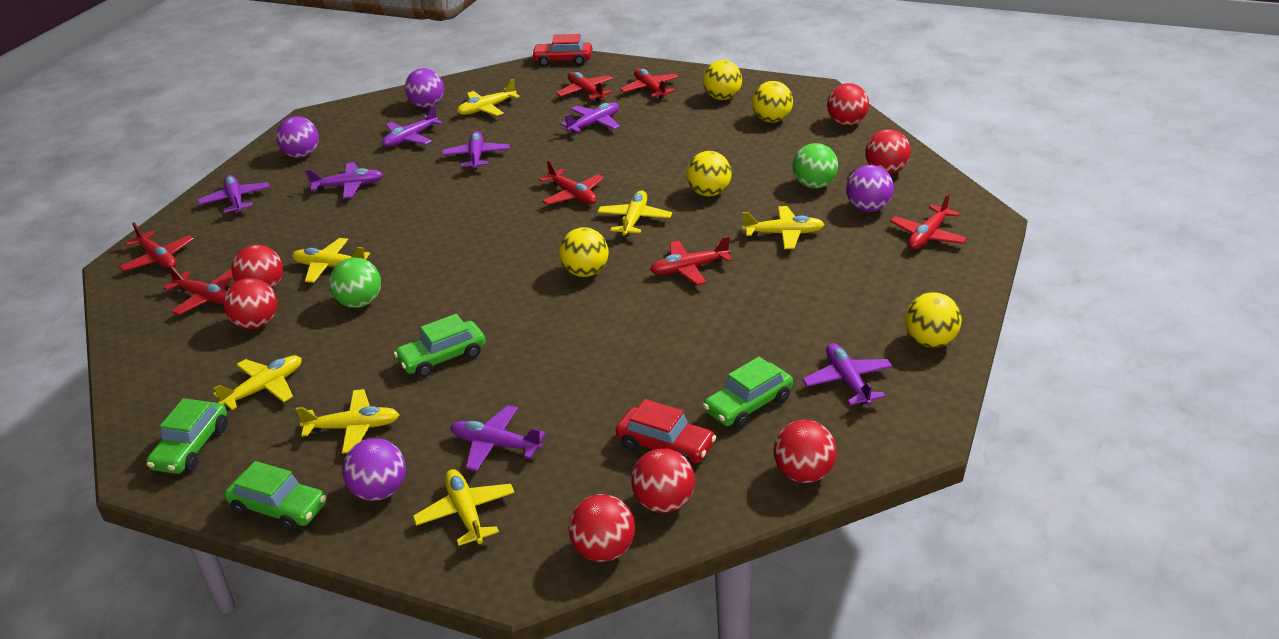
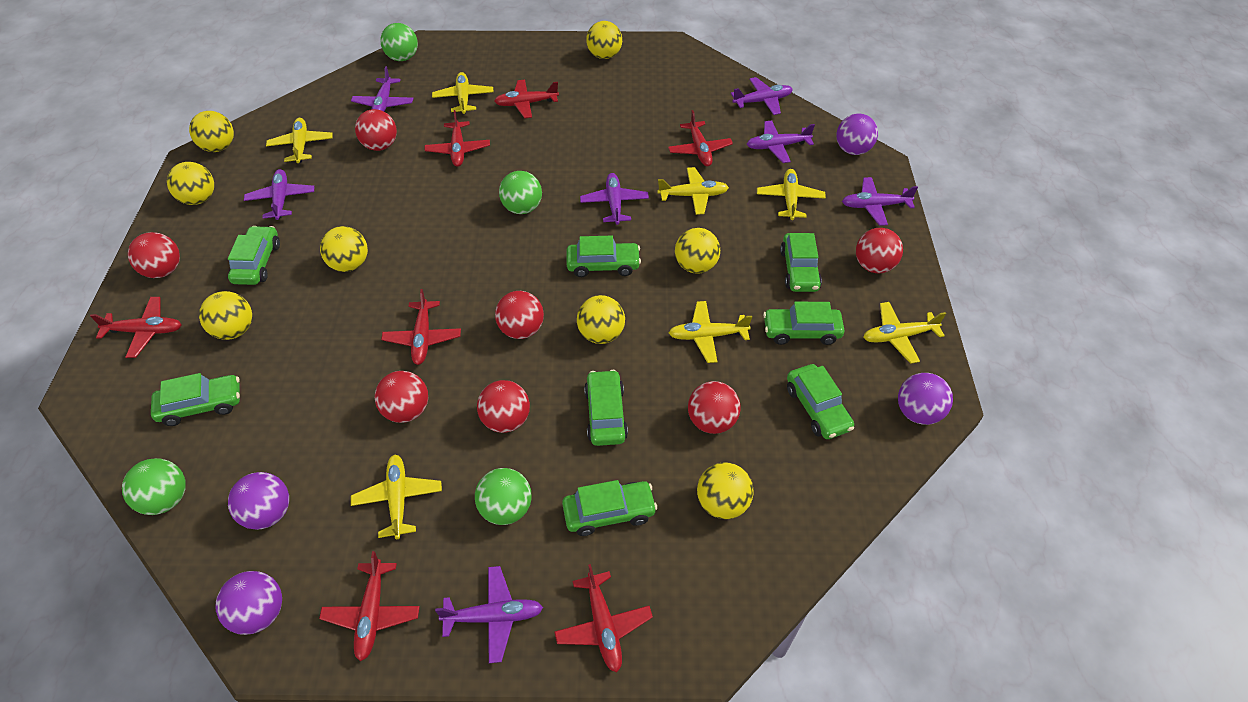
green ball: 2 -> 4
green car: 4 -> 8
red car: 2 -> 0
yellow ball: 5 -> 8

